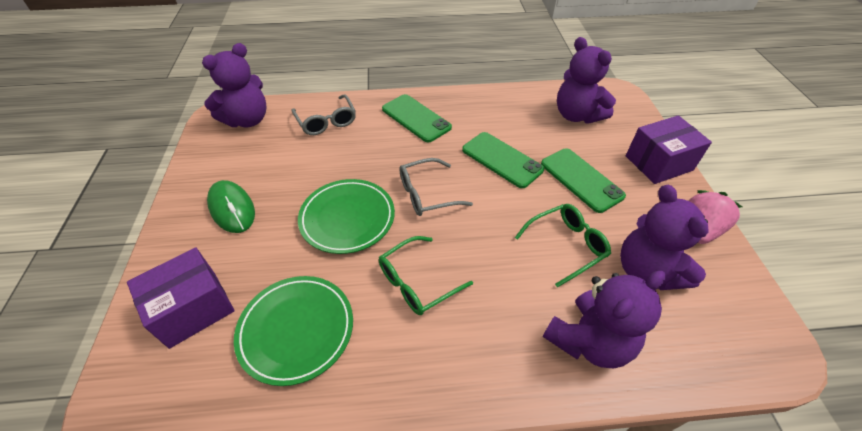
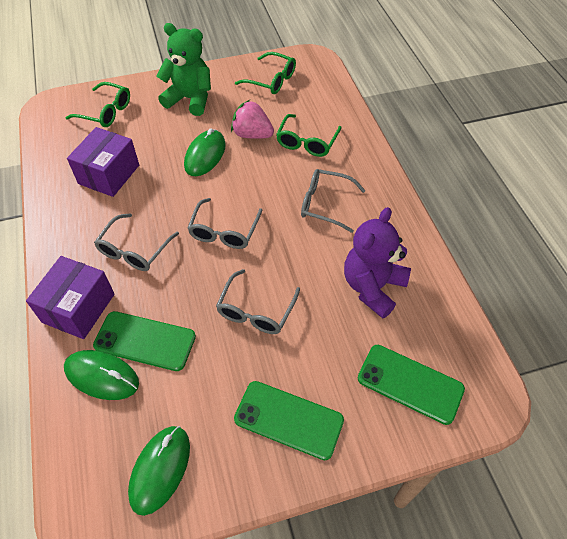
green glasses: 2 -> 3
green mouse: 1 -> 3
green plate: 2 -> 0
green teddy bear: 0 -> 1
grey glasses: 2 -> 4
purple teddy bear: 4 -> 1

